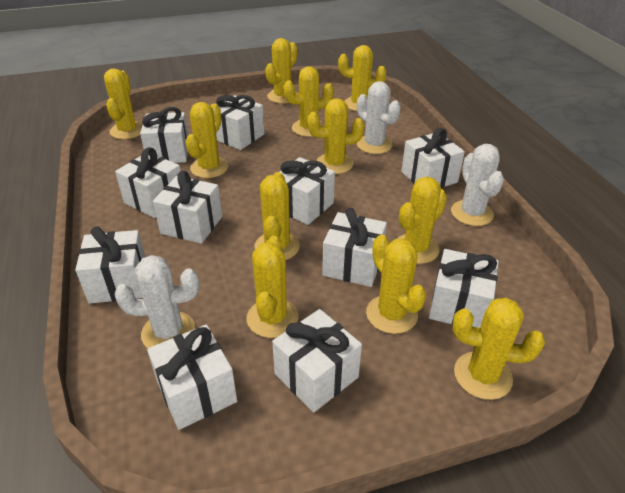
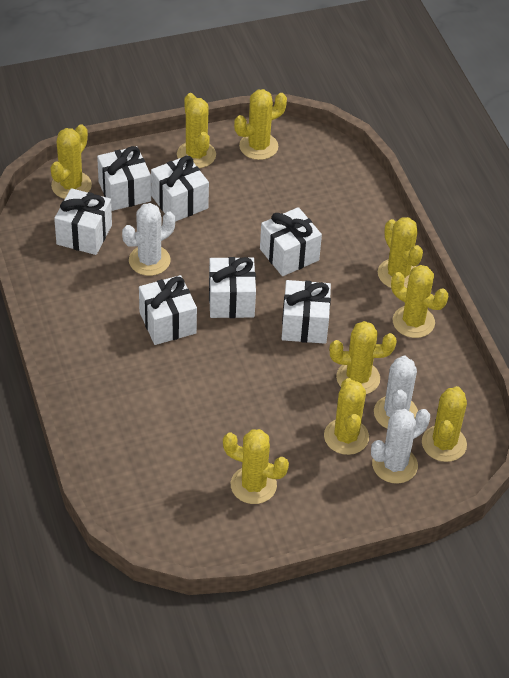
white gift: 11 -> 7
yellow cactus: 11 -> 9

